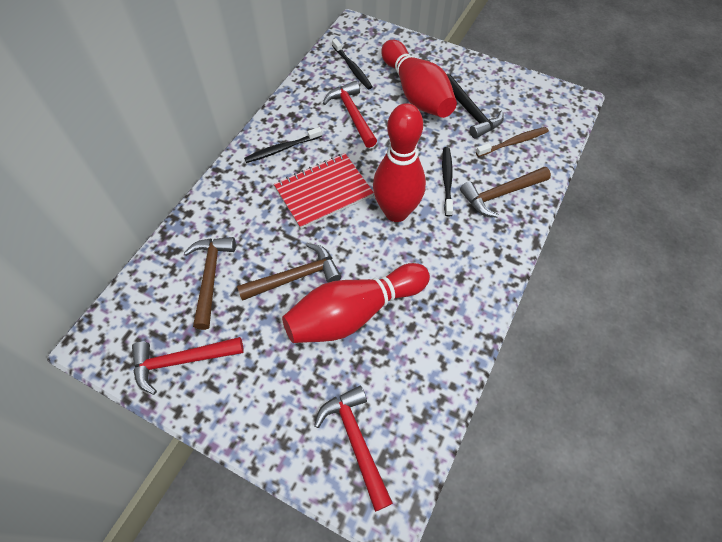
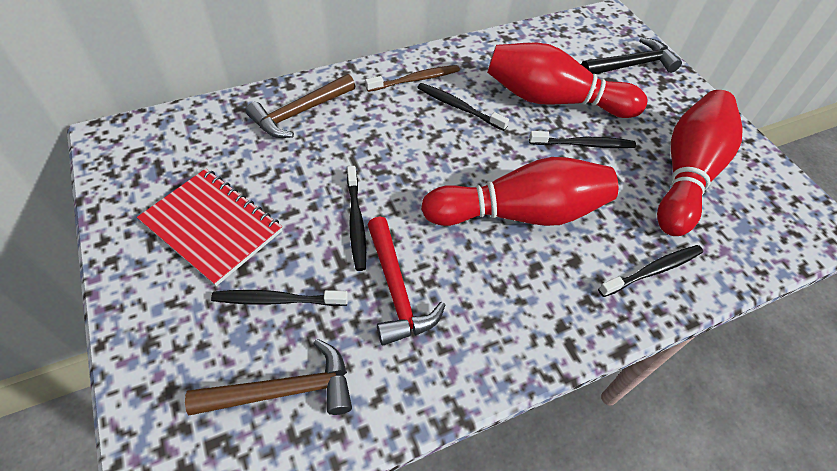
black toothbrush: 3 -> 5
brown hammer: 3 -> 2
red hammer: 3 -> 1

